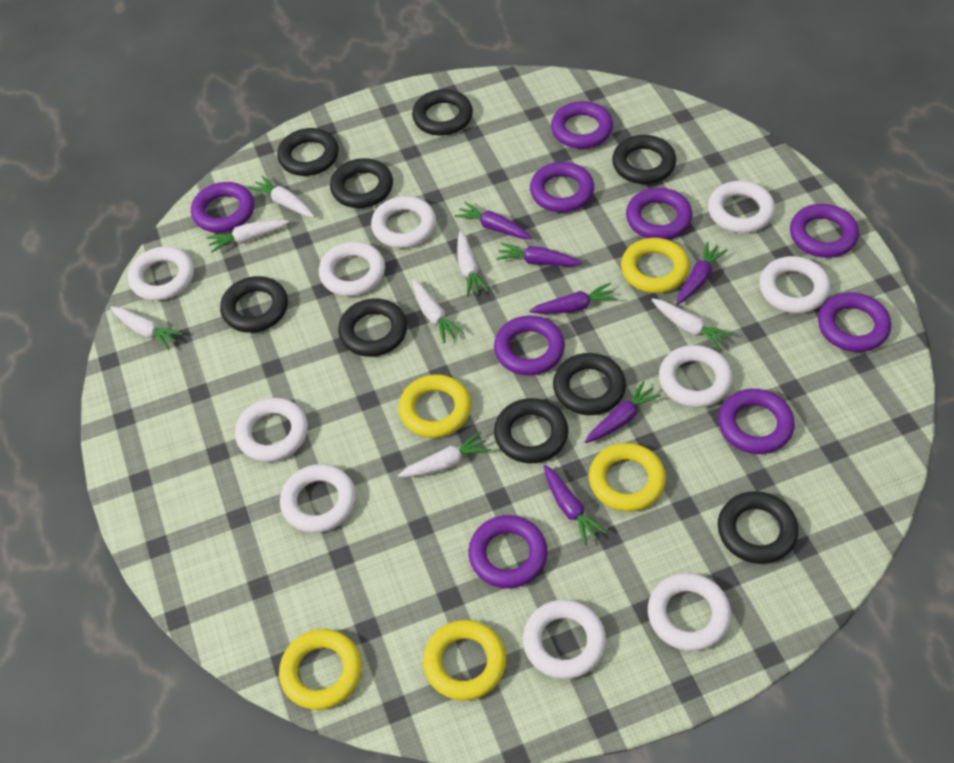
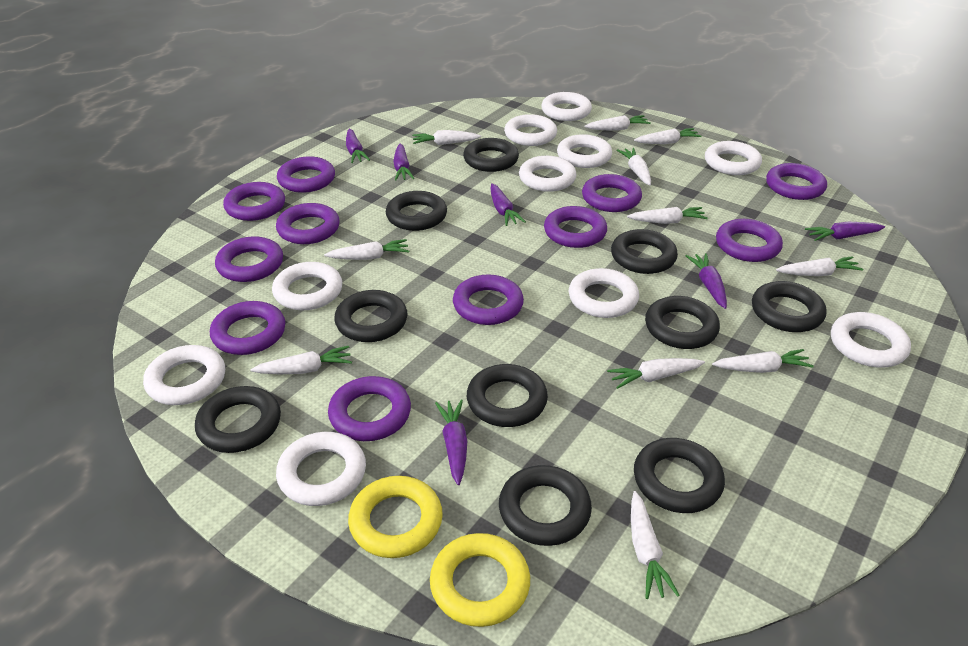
black ring: 9 -> 10
purple ring: 9 -> 11
white carrot: 7 -> 11
yellow ring: 5 -> 2

